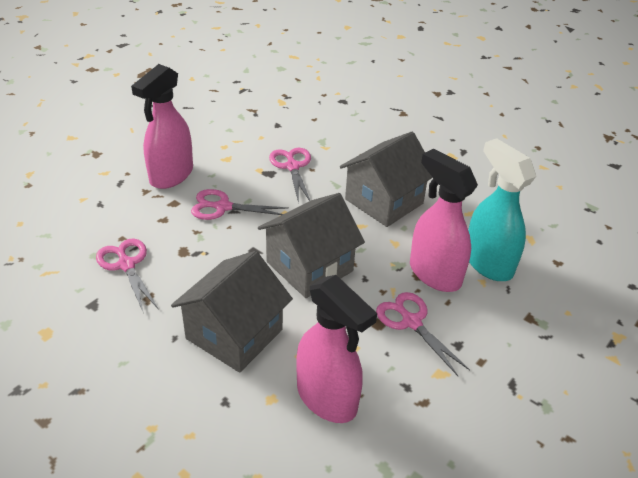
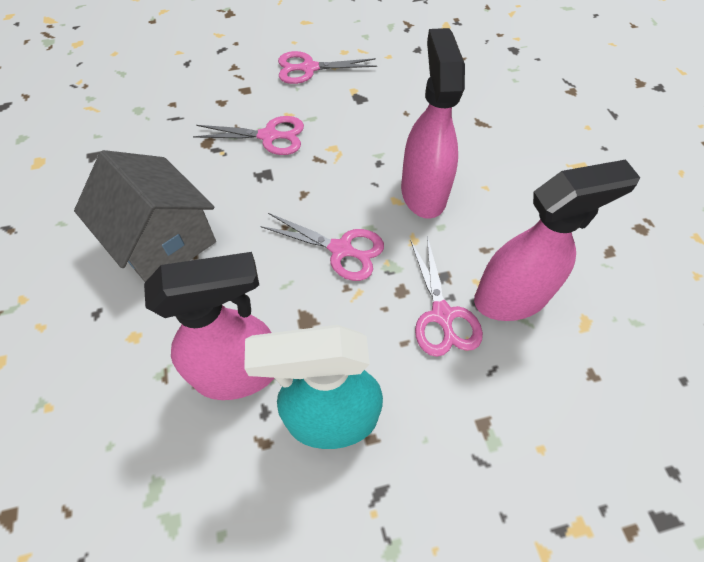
grey house: 3 -> 1

